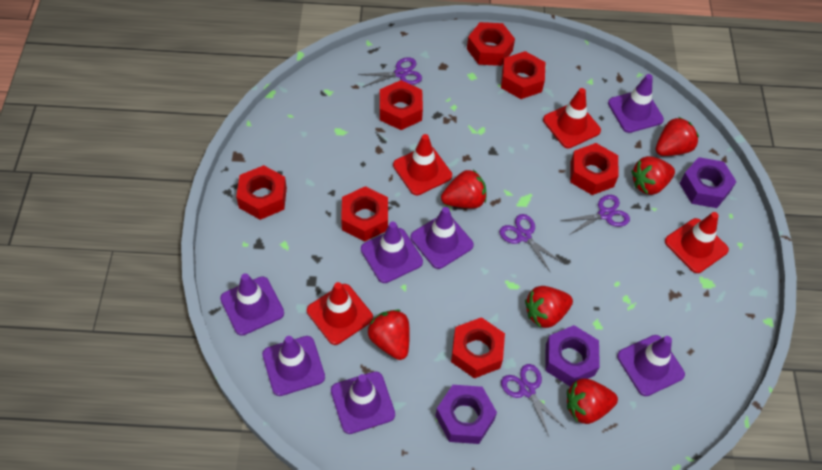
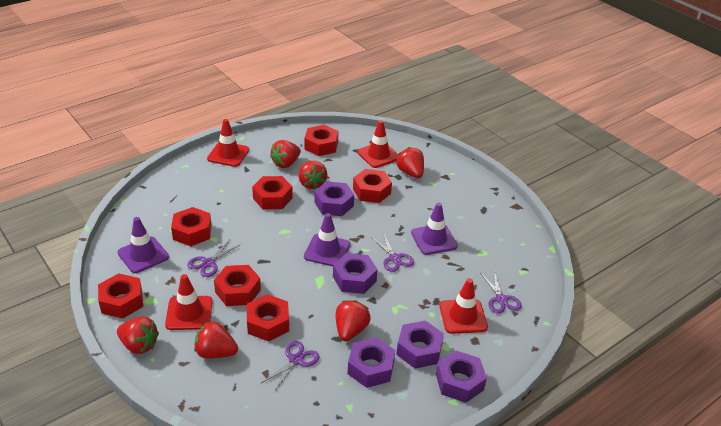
purple nut: 3 -> 5
purple traffic cone: 7 -> 3

